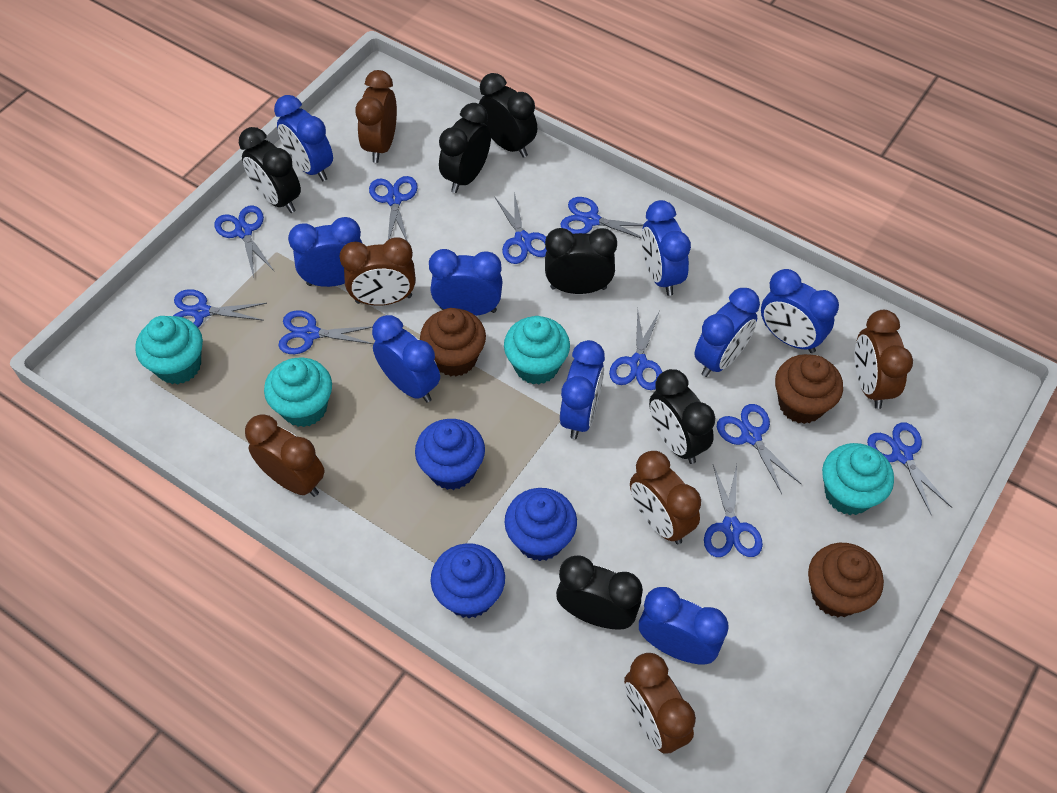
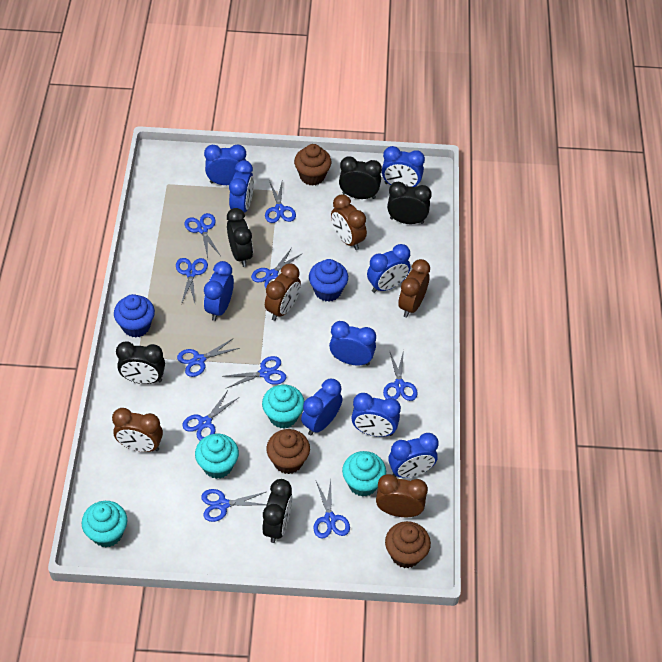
black clock: 6 -> 5
blue cupcake: 3 -> 2
brown clock: 6 -> 5

